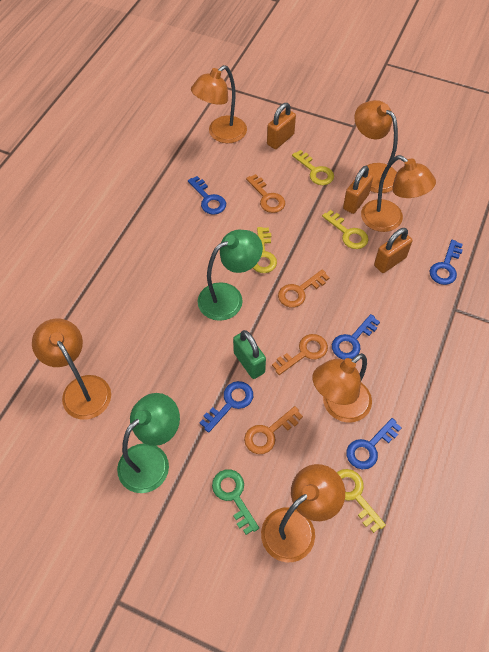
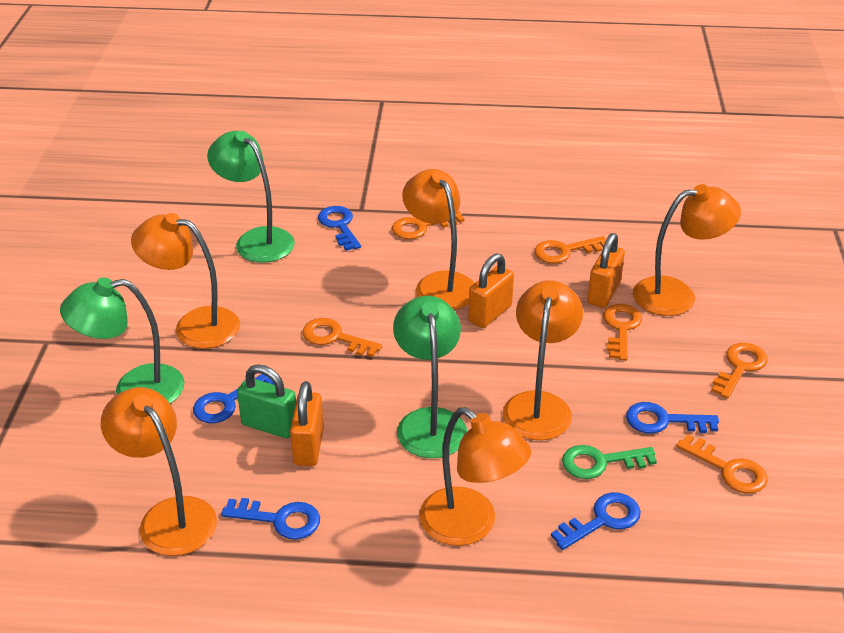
green lamp: 2 -> 3
orange key: 4 -> 6
yellow key: 4 -> 0

